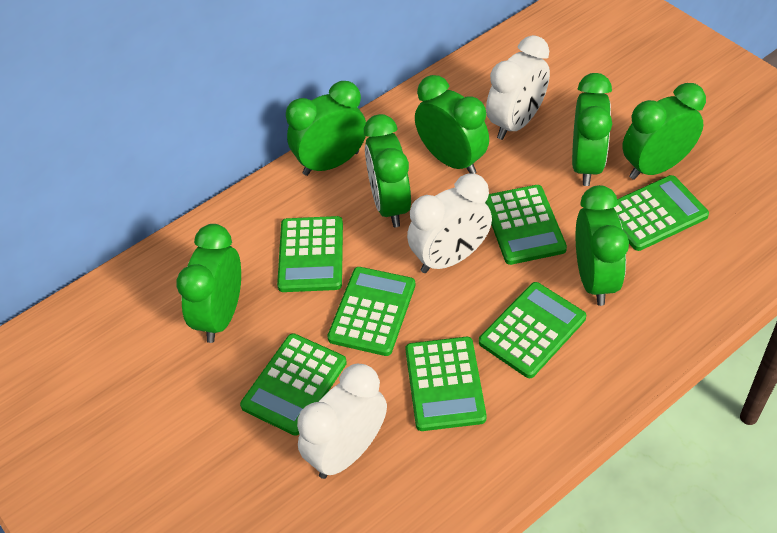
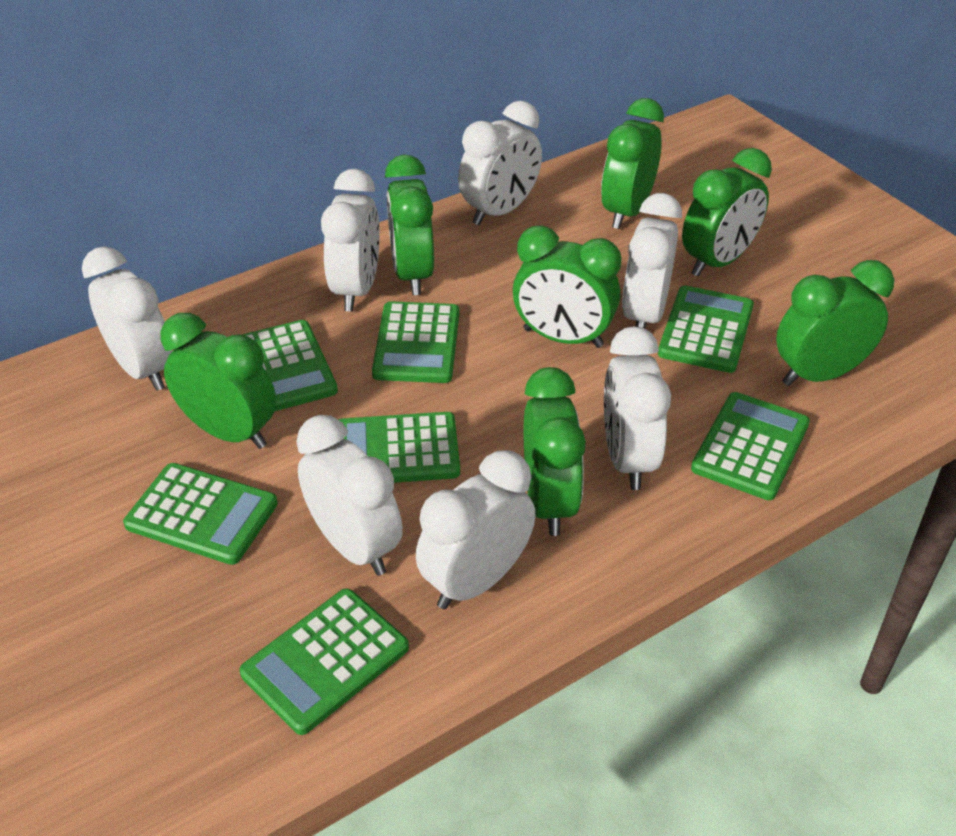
white clock: 3 -> 7

